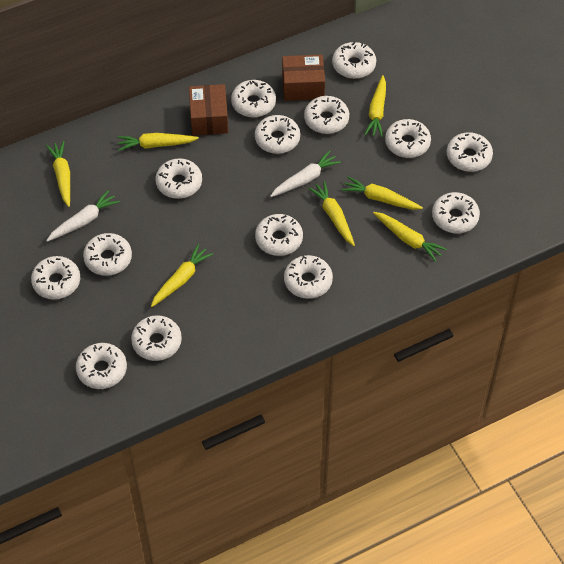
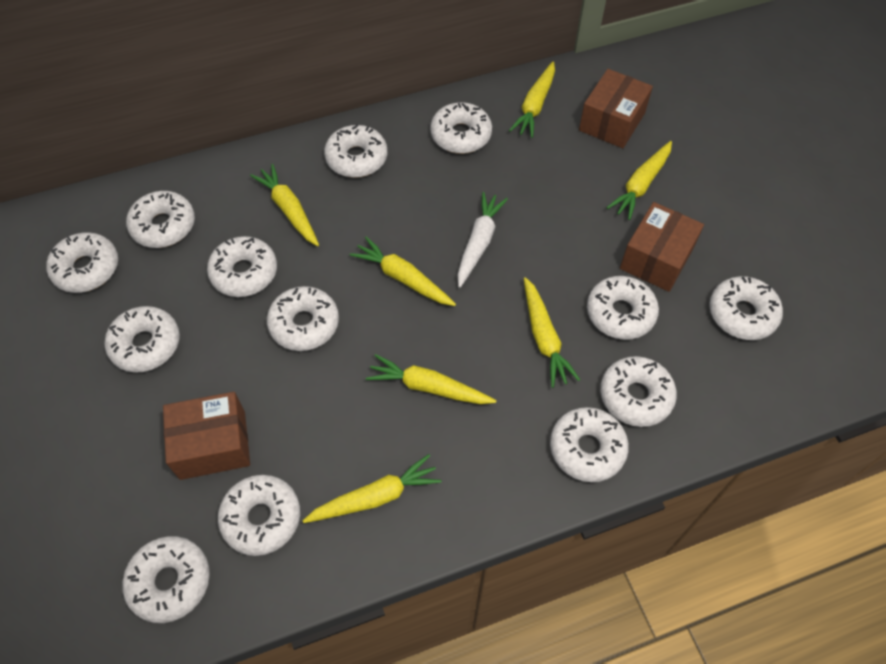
brown box: 2 -> 3
white carrot: 2 -> 1
white donut: 14 -> 13

